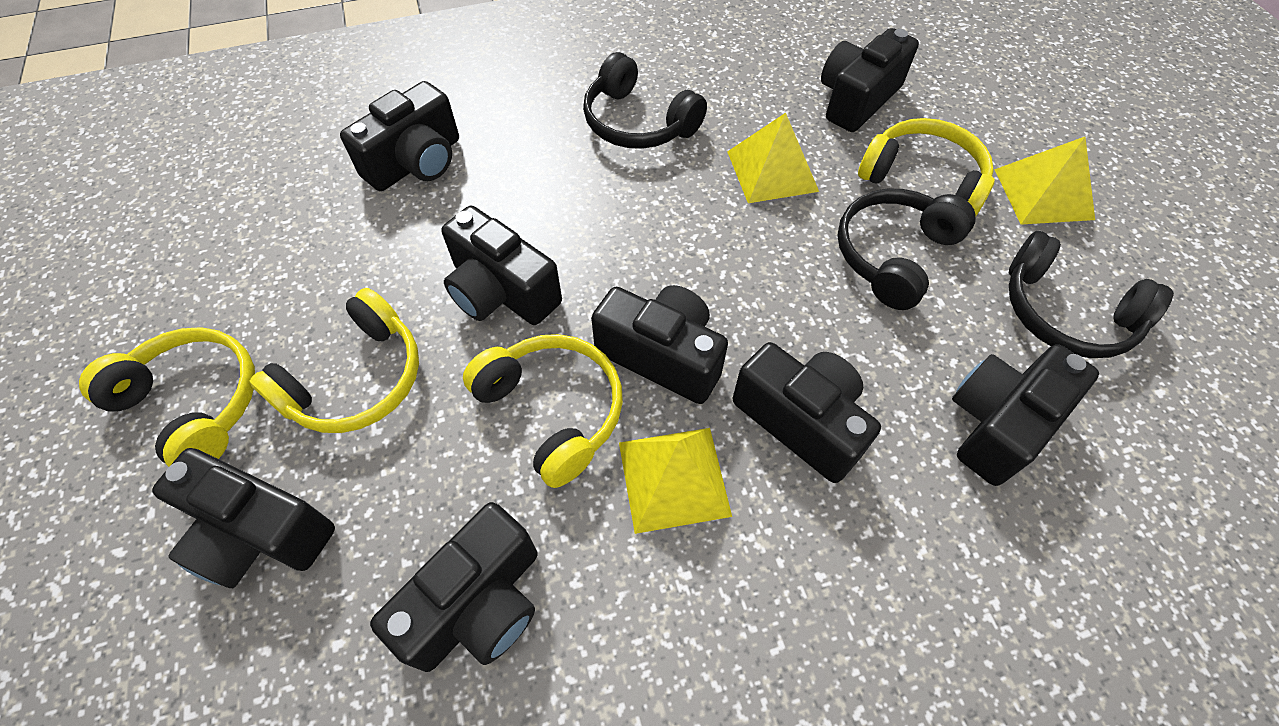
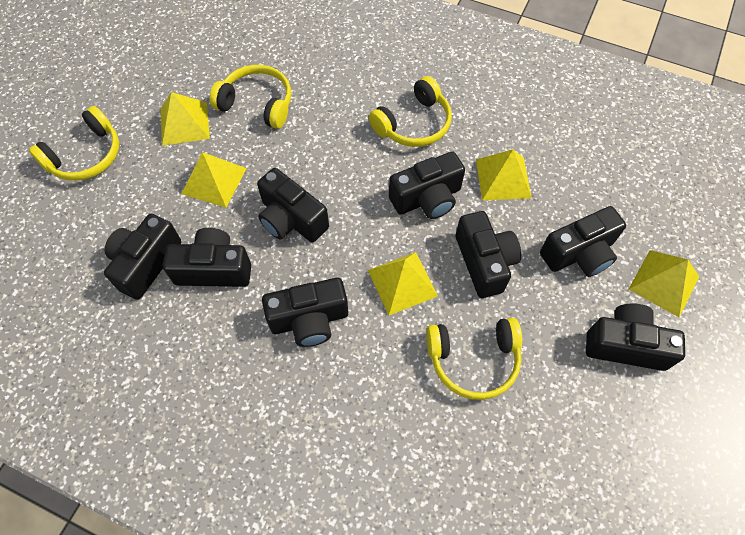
black headphones: 3 -> 0
yellow pyramid: 3 -> 5

